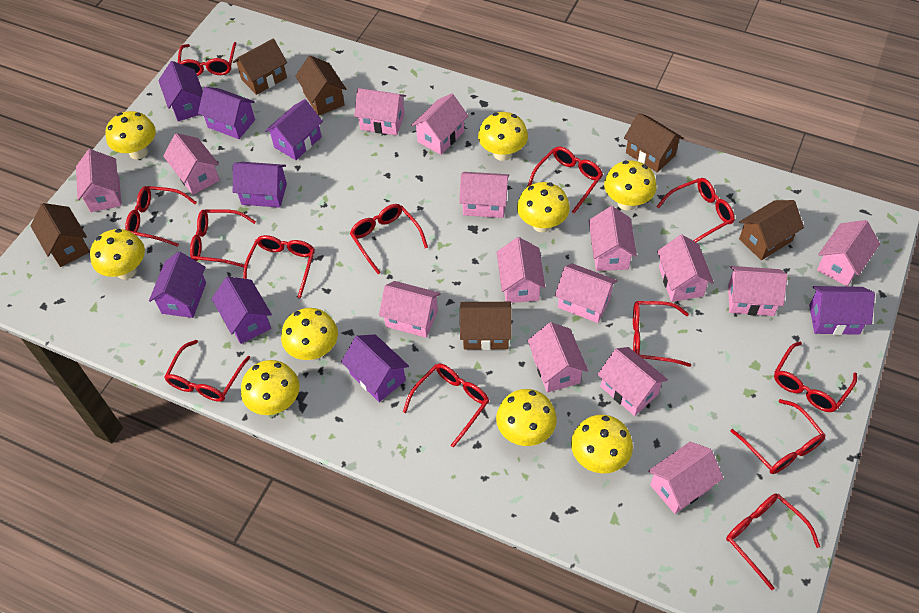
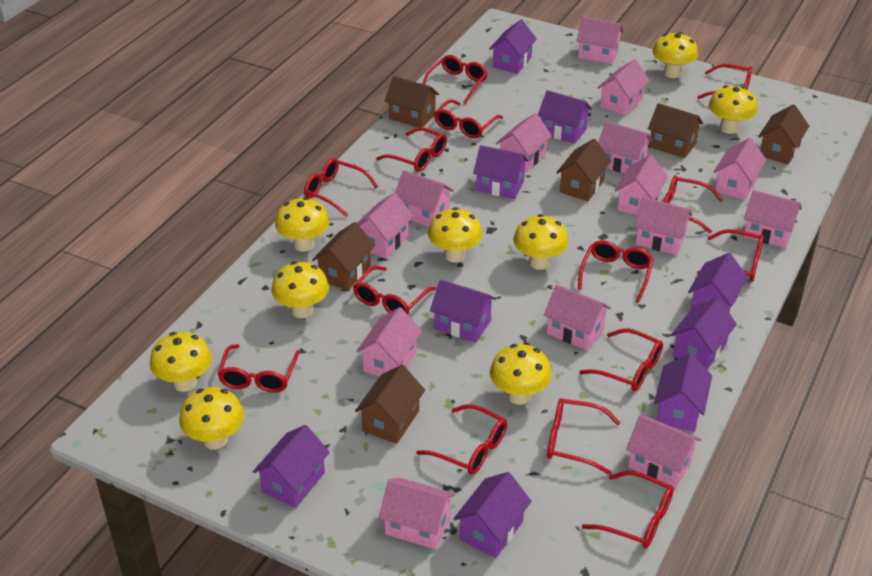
pink house: 15 -> 14
purple house: 8 -> 9
red glasses: 13 -> 14

